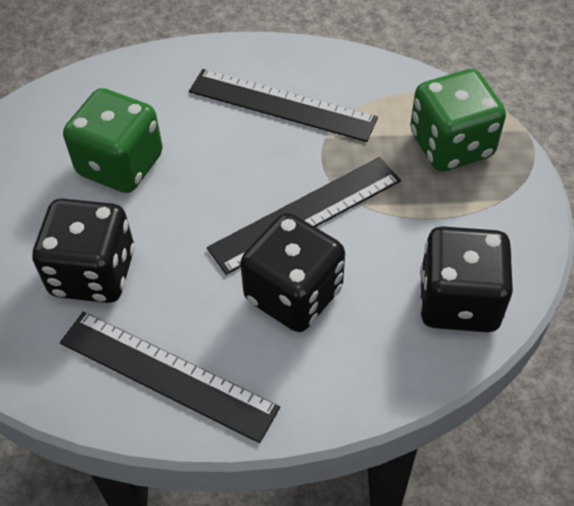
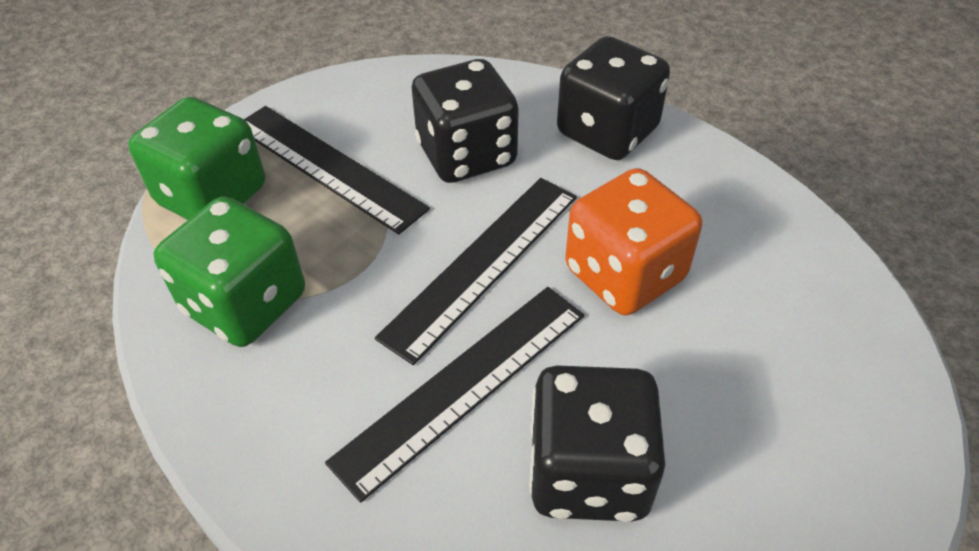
orange dice: 0 -> 1

